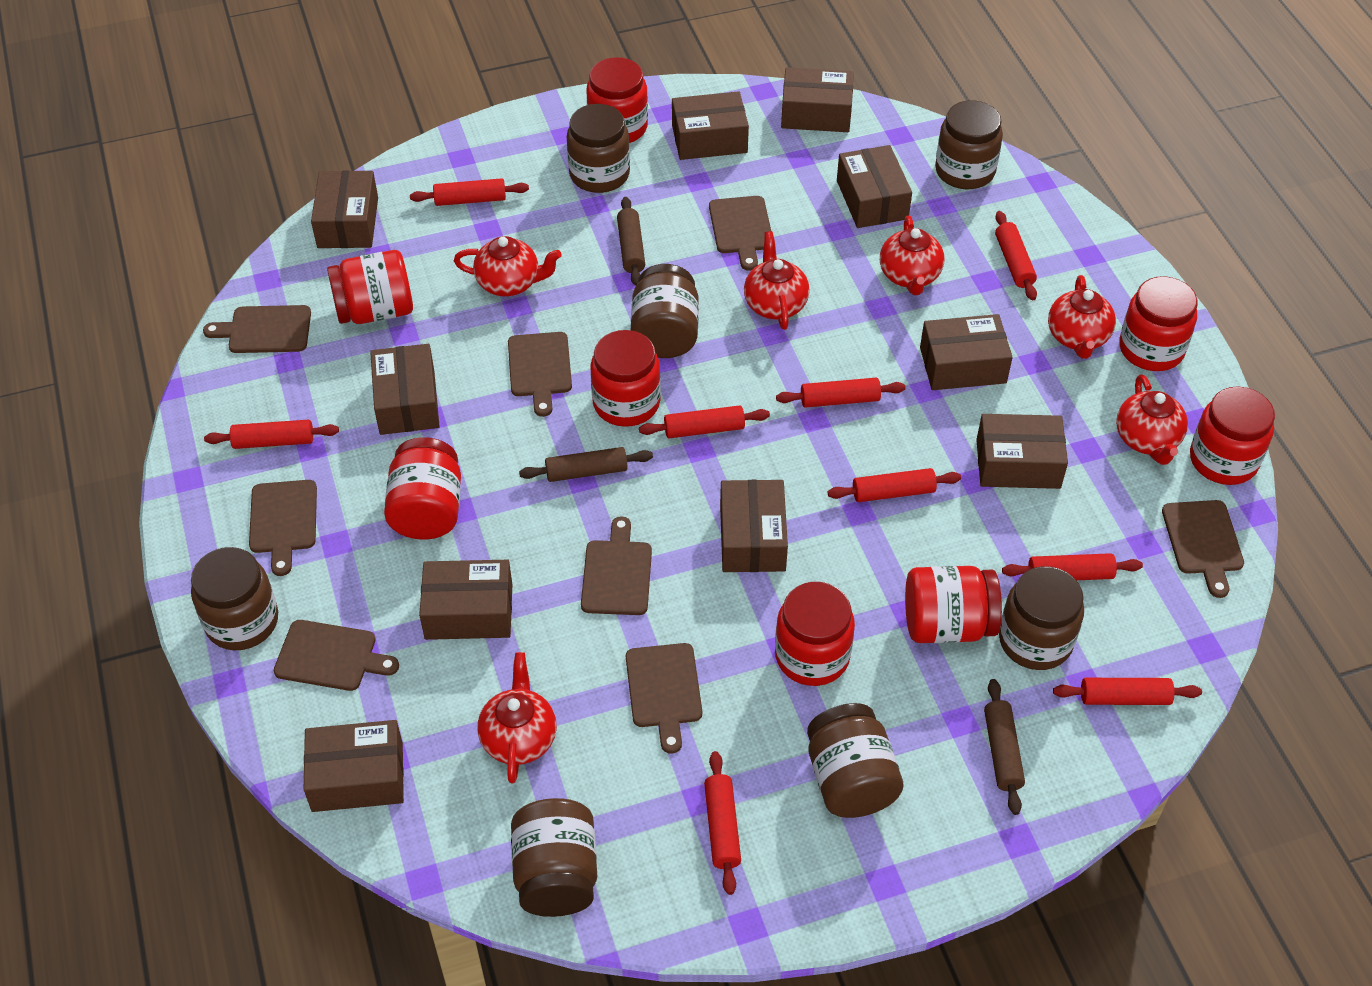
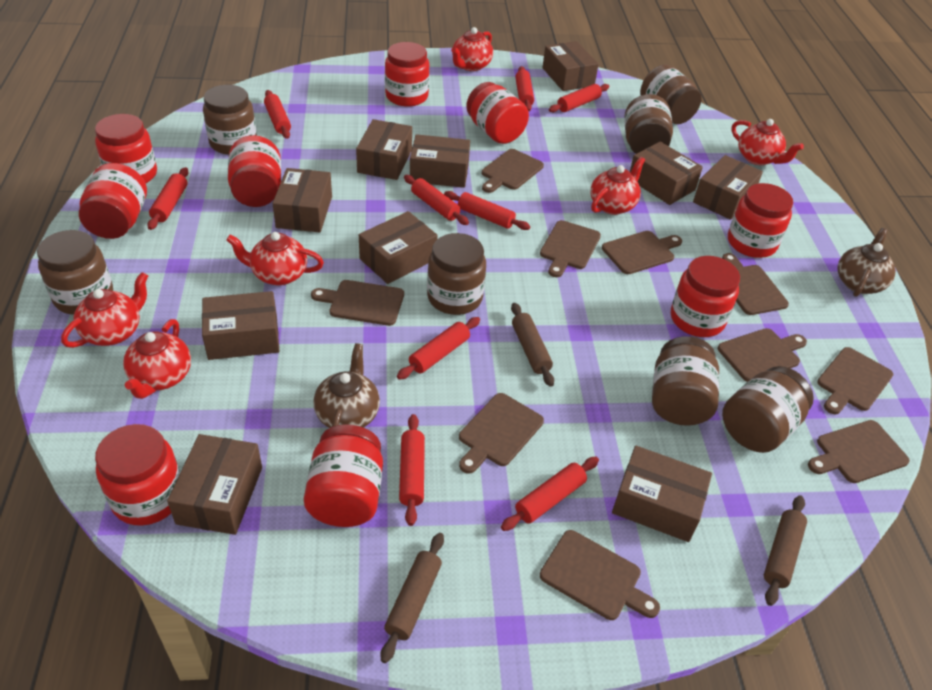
brown cutting board: 8 -> 10
brown teapot: 0 -> 2
red jar: 8 -> 9

